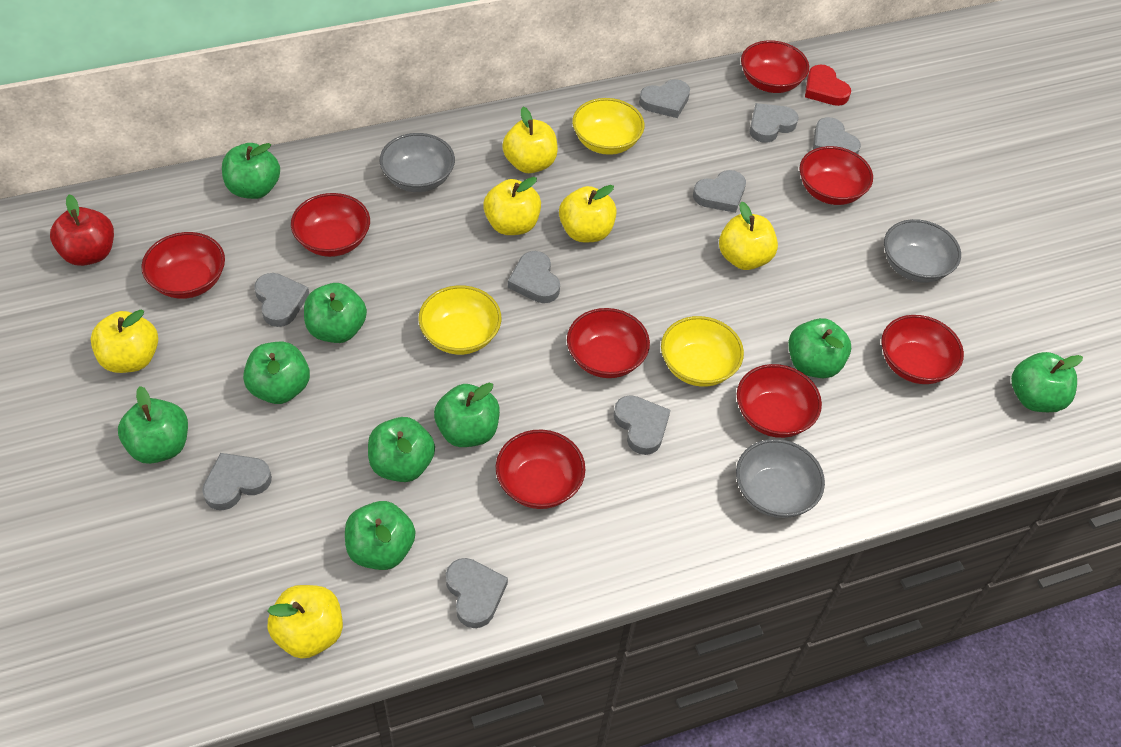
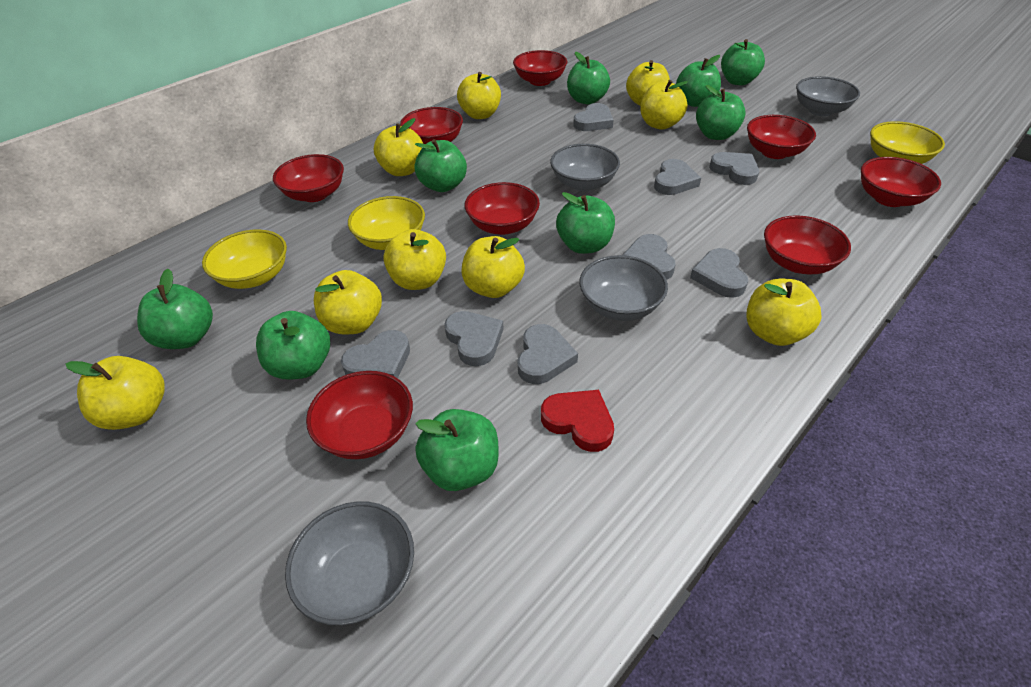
grey bowl: 3 -> 4
grey heart: 9 -> 8
red apple: 1 -> 0
yellow apple: 6 -> 9

